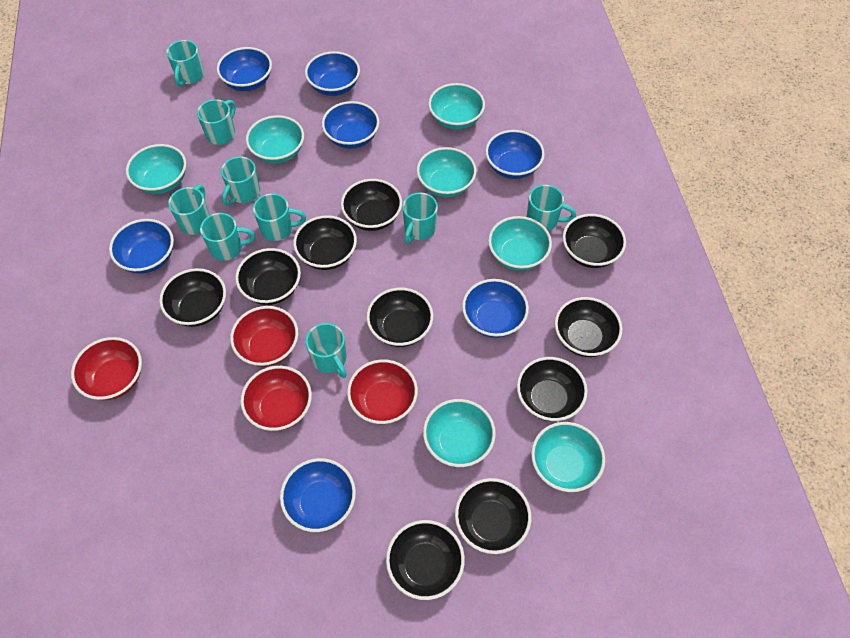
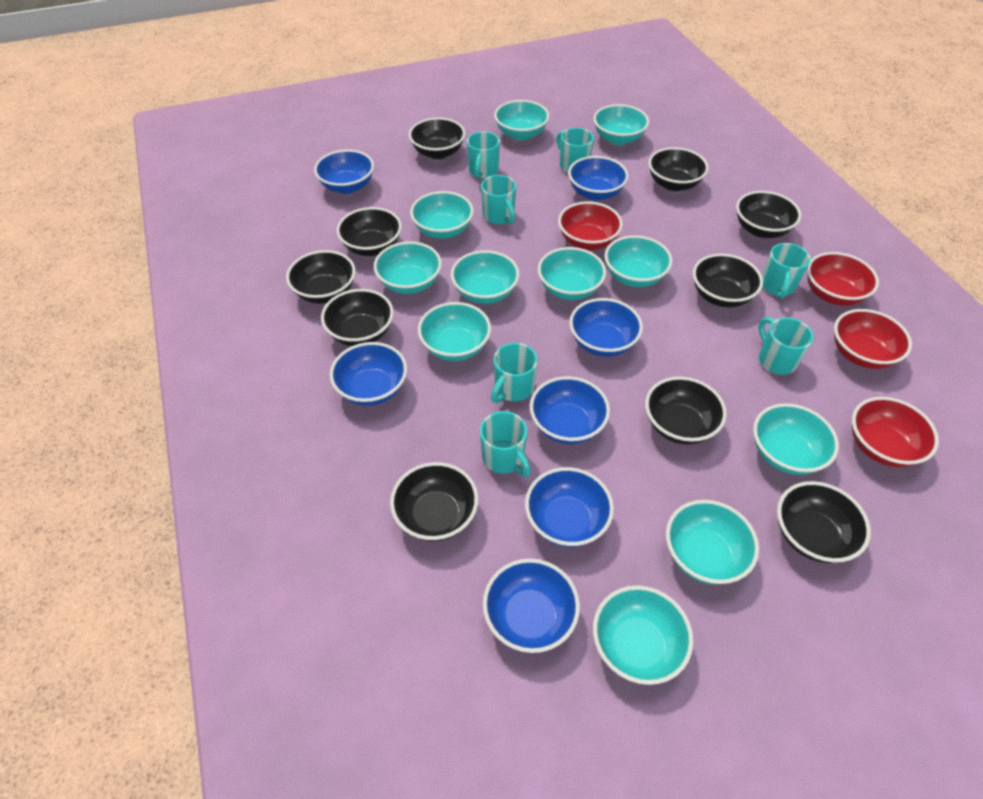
turquoise bowl: 7 -> 11
turquoise mug: 9 -> 7

